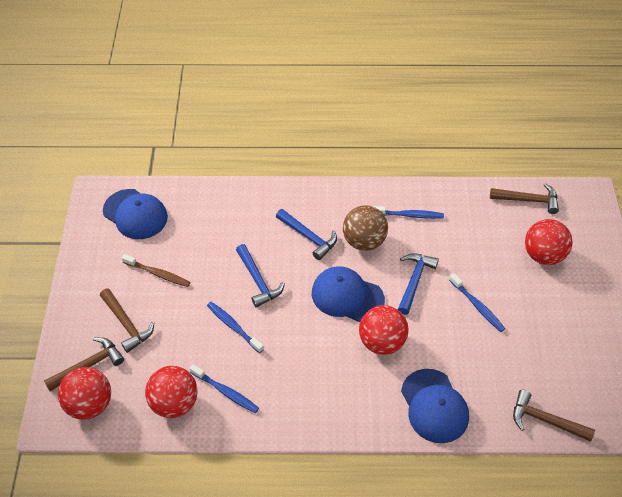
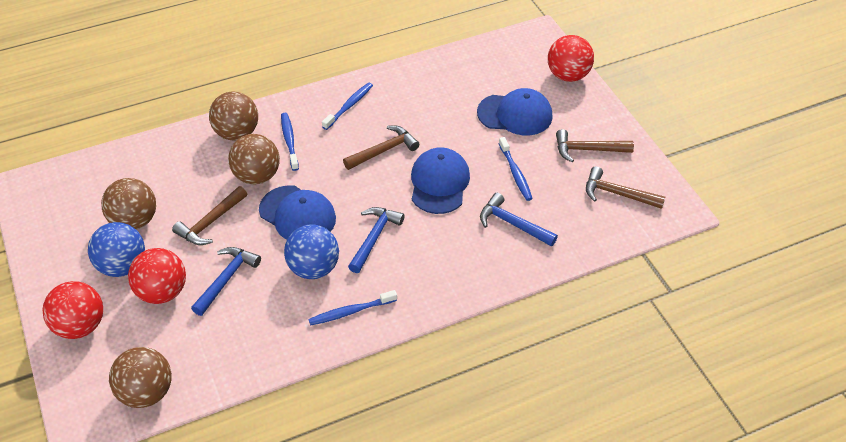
blue ball: 0 -> 2
brown ball: 1 -> 4
brown toothbrush: 1 -> 0
red ball: 4 -> 3

